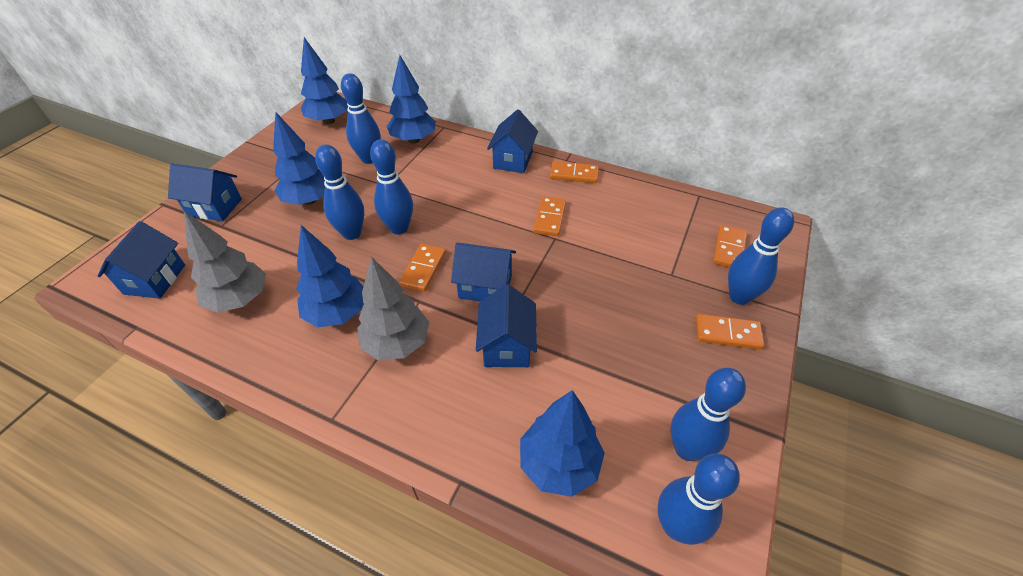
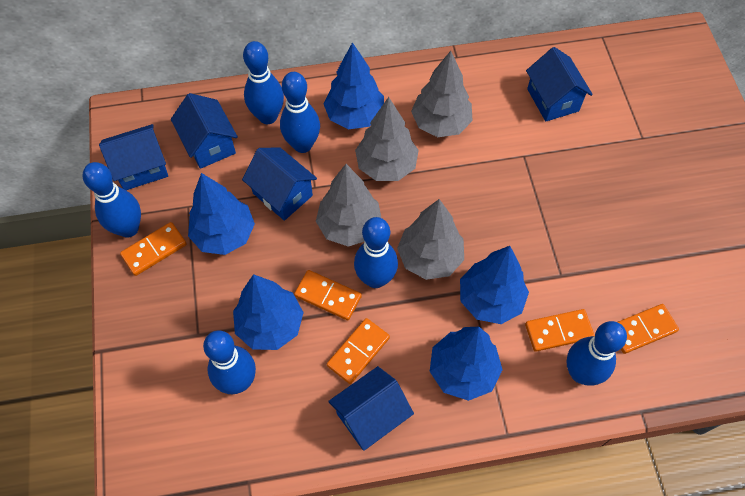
grey tree: 2 -> 4

